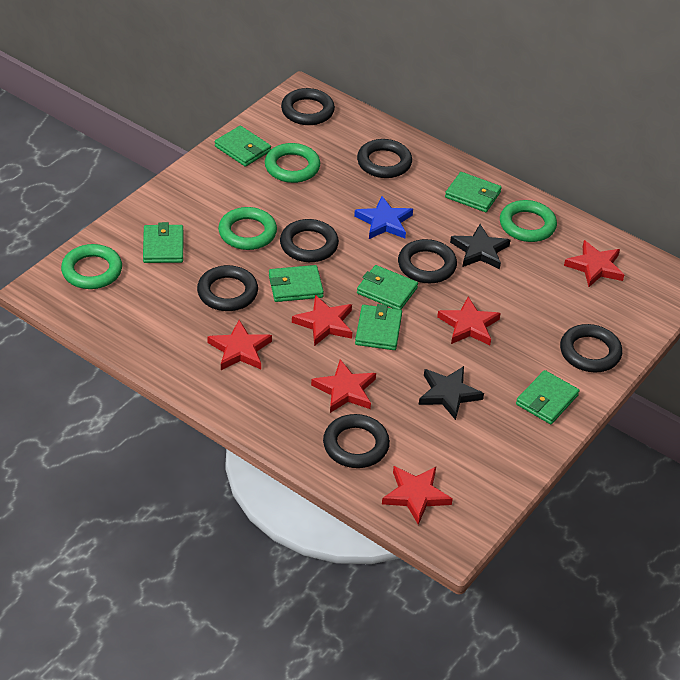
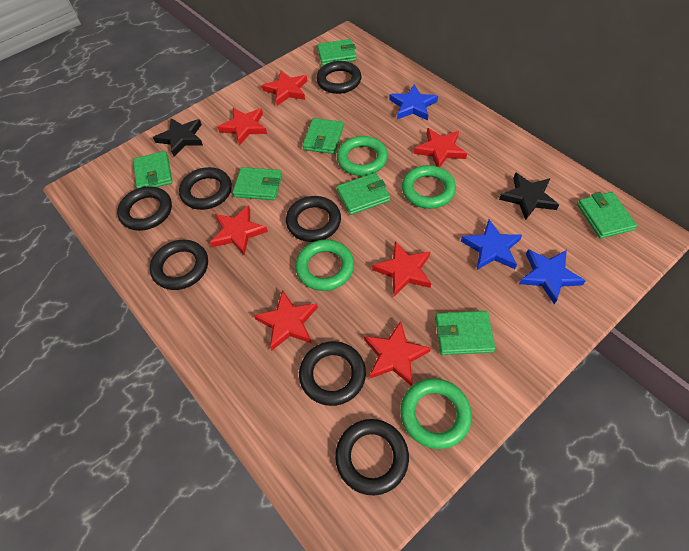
blue star: 1 -> 3
red star: 6 -> 7

